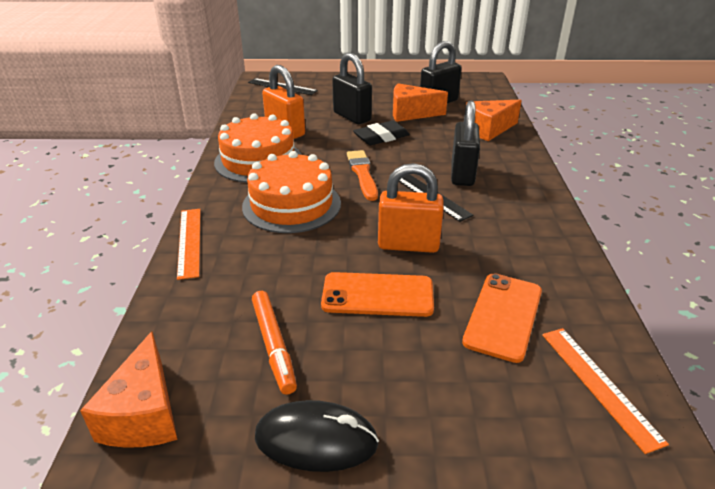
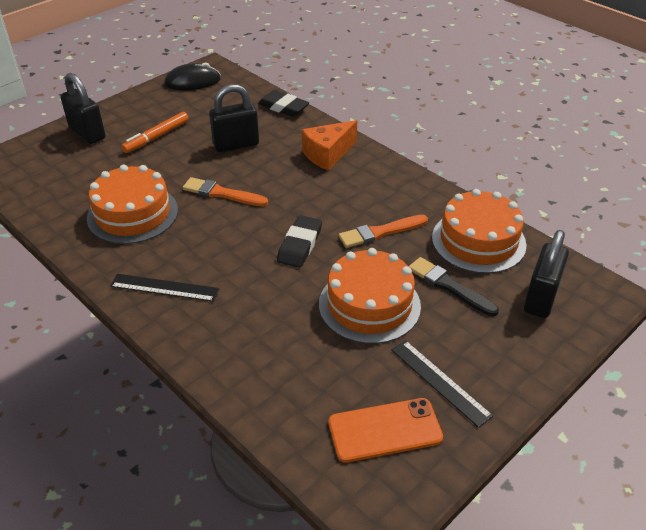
black brush: 0 -> 1
black eraser: 1 -> 2
orange brush: 1 -> 2
orange cake: 2 -> 3
orange cheese: 3 -> 1
orange padlock: 2 -> 0
orange phone: 2 -> 1
orange ruler: 2 -> 0

